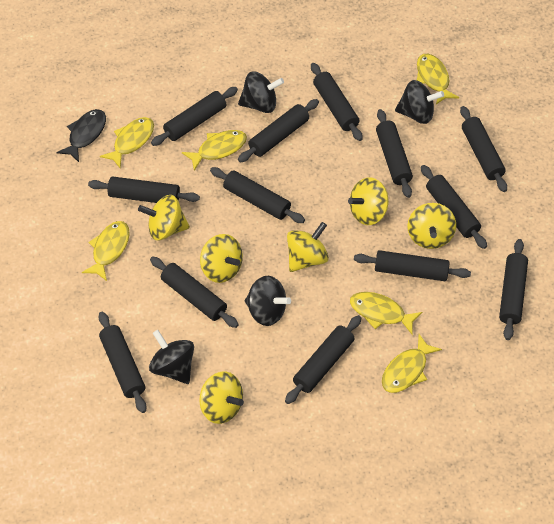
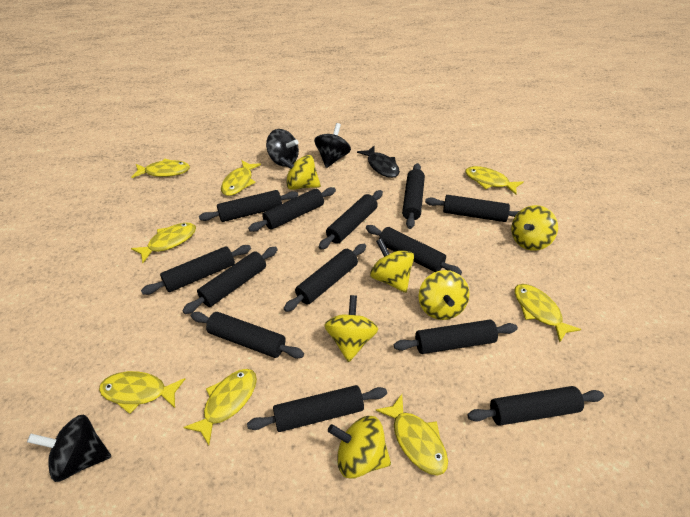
black spinning top: 4 -> 3
yellow fish: 6 -> 8

